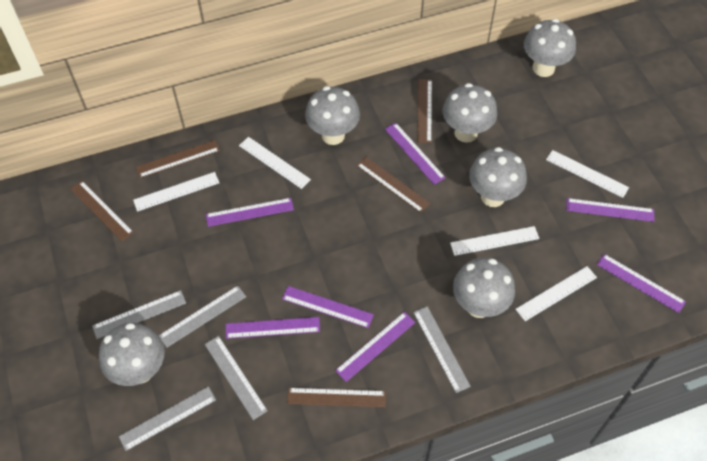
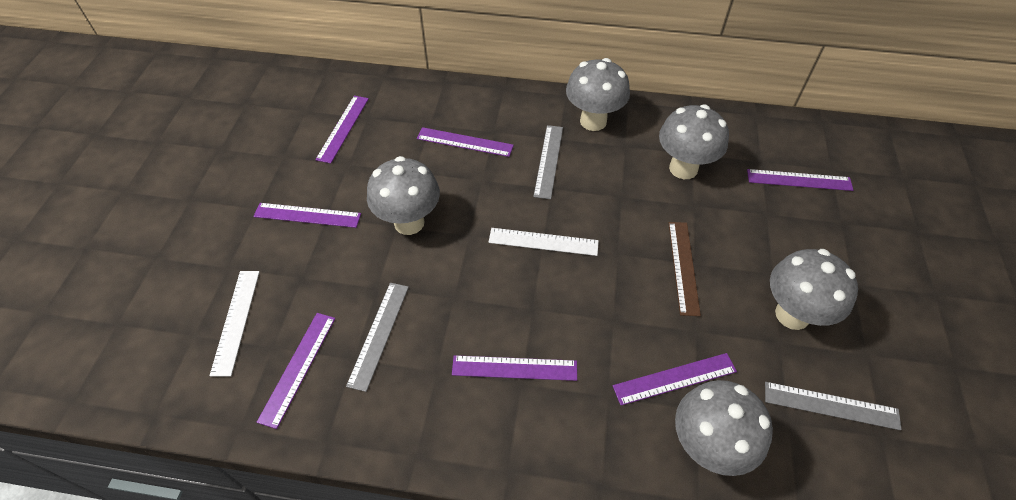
brown ruler: 5 -> 1
grey mushroom: 6 -> 5
grey ruler: 5 -> 3
white ruler: 5 -> 2

